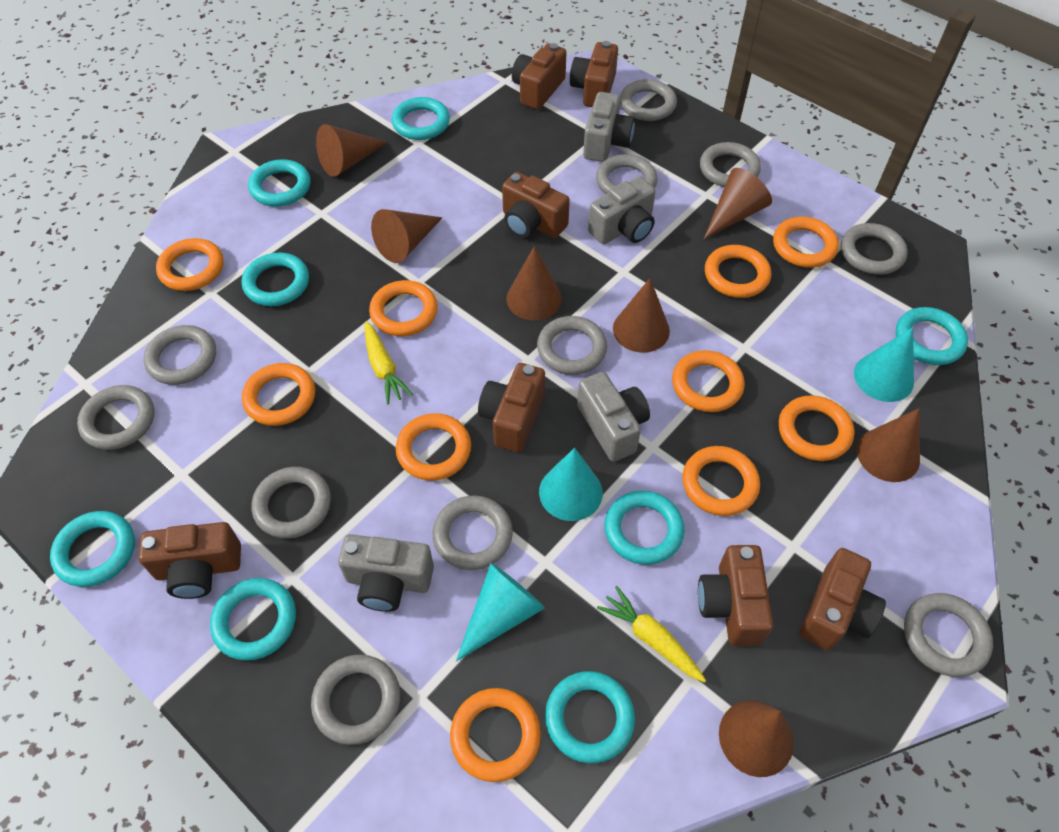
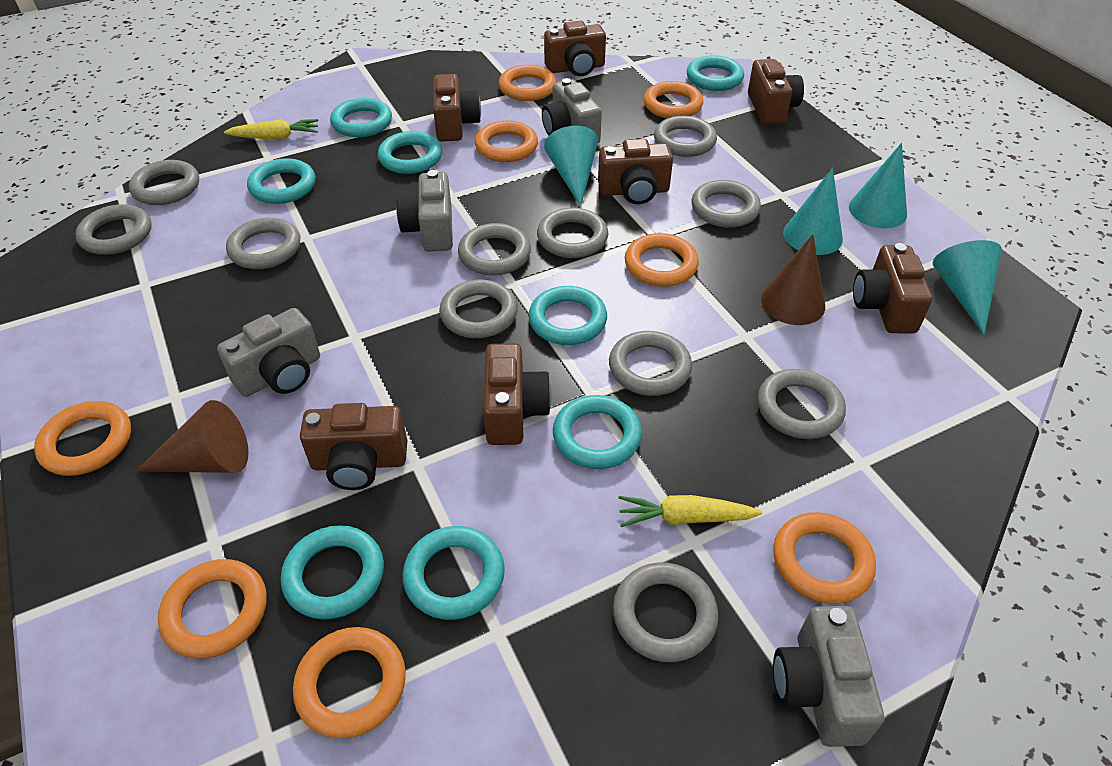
brown cone: 7 -> 2
orange ring: 10 -> 8
turquoise cone: 3 -> 4

